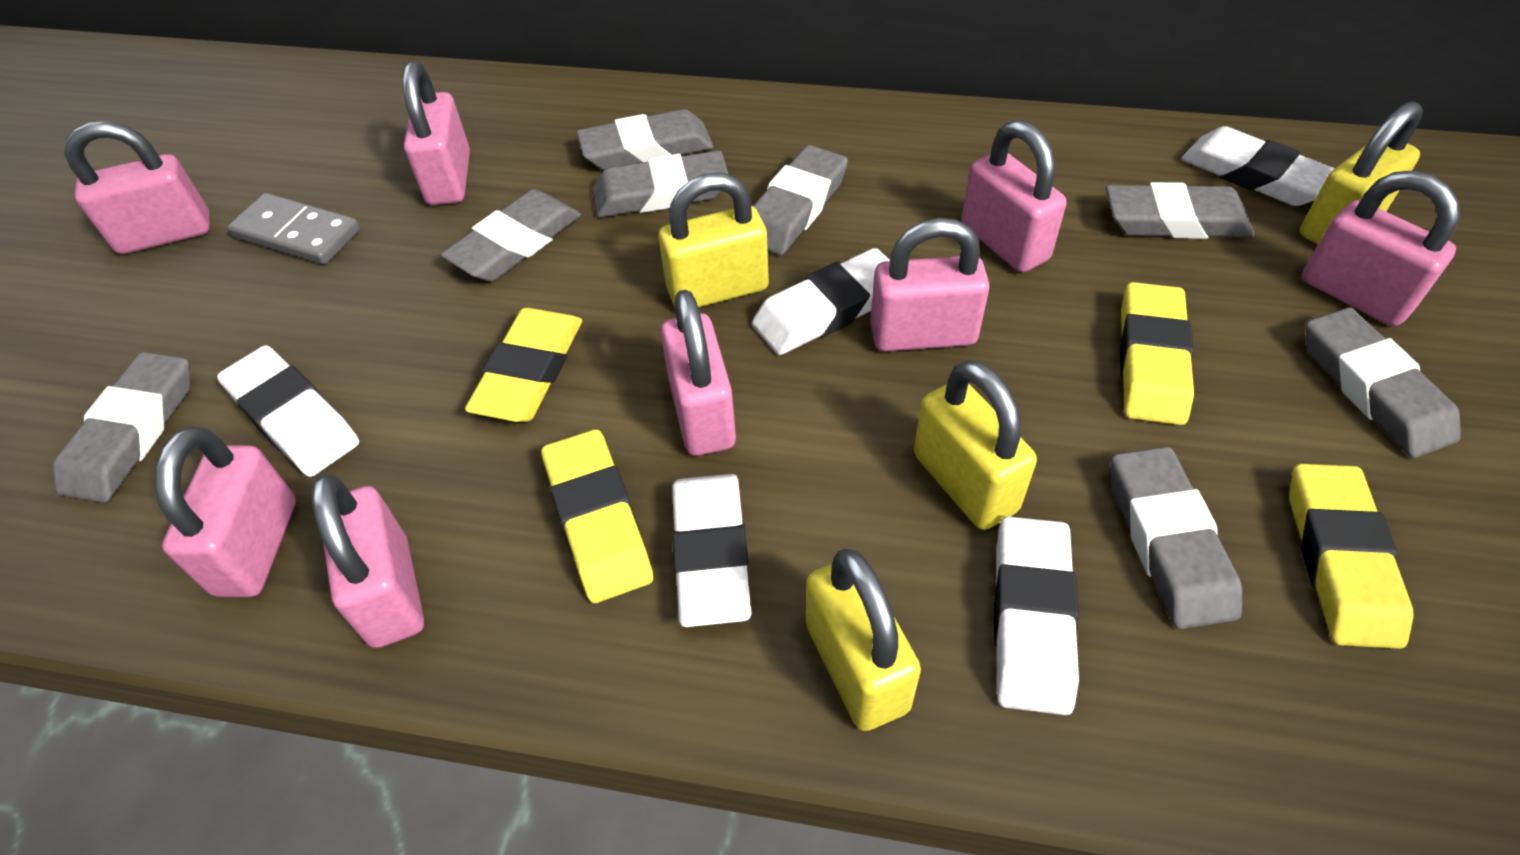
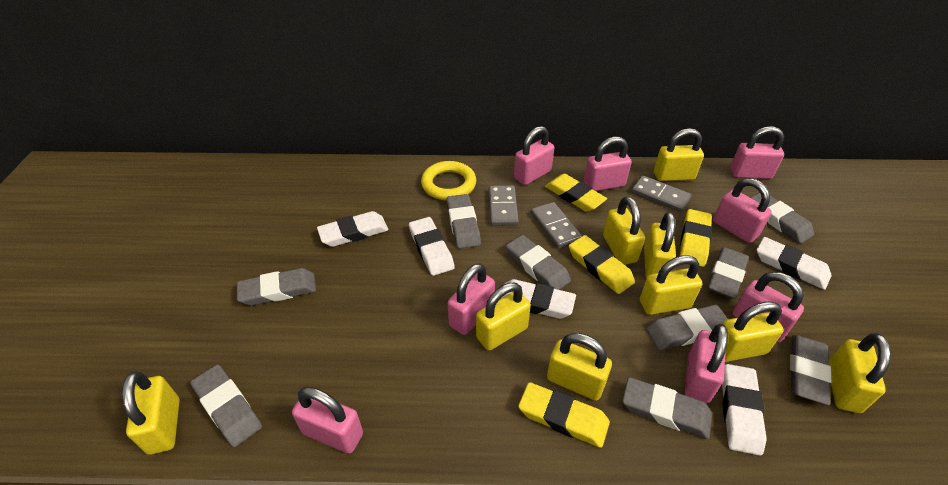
grey domino: 1 -> 3
grey eraser: 8 -> 9
yellow padlock: 4 -> 9
yellow ring: 0 -> 1

